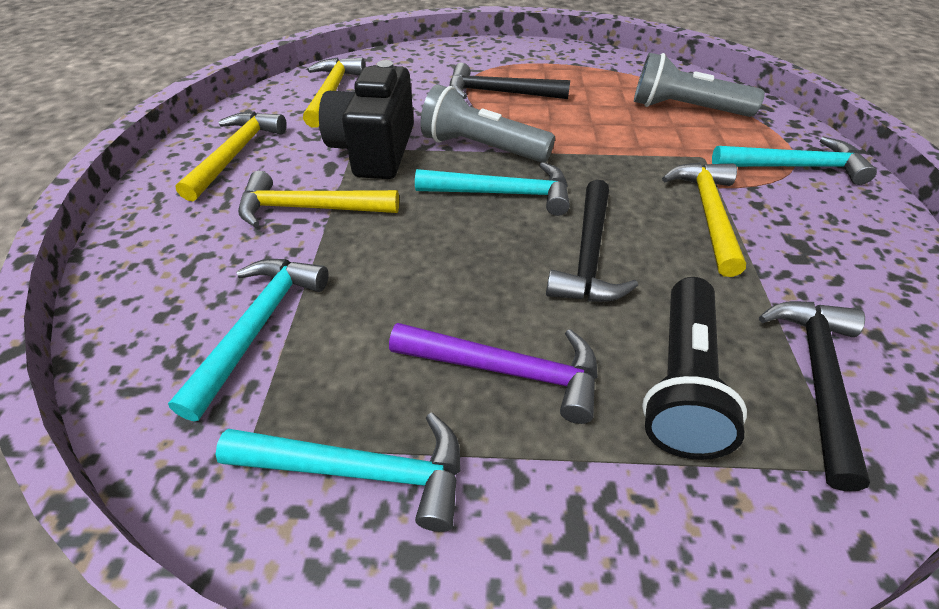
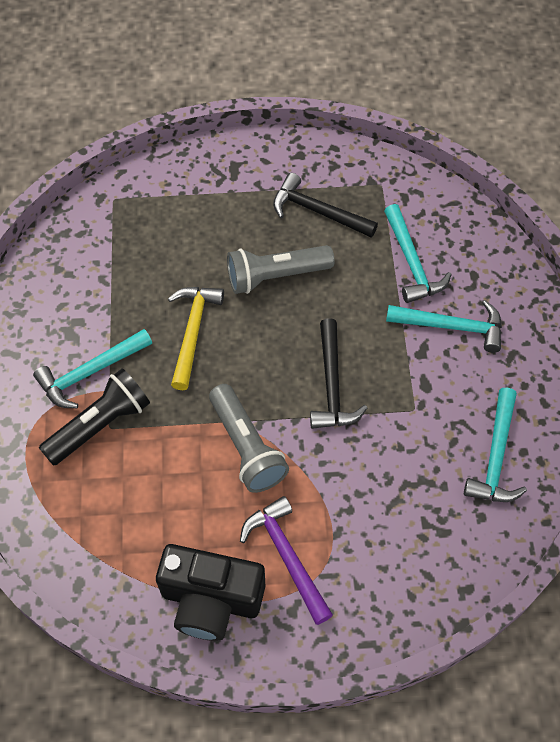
black hammer: 3 -> 2
yellow hammer: 4 -> 1

